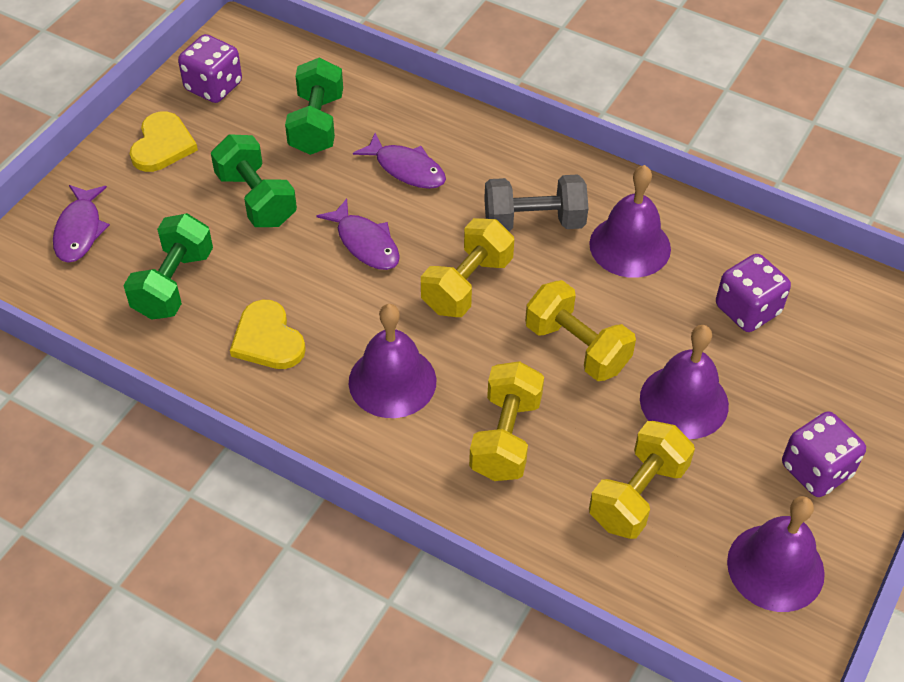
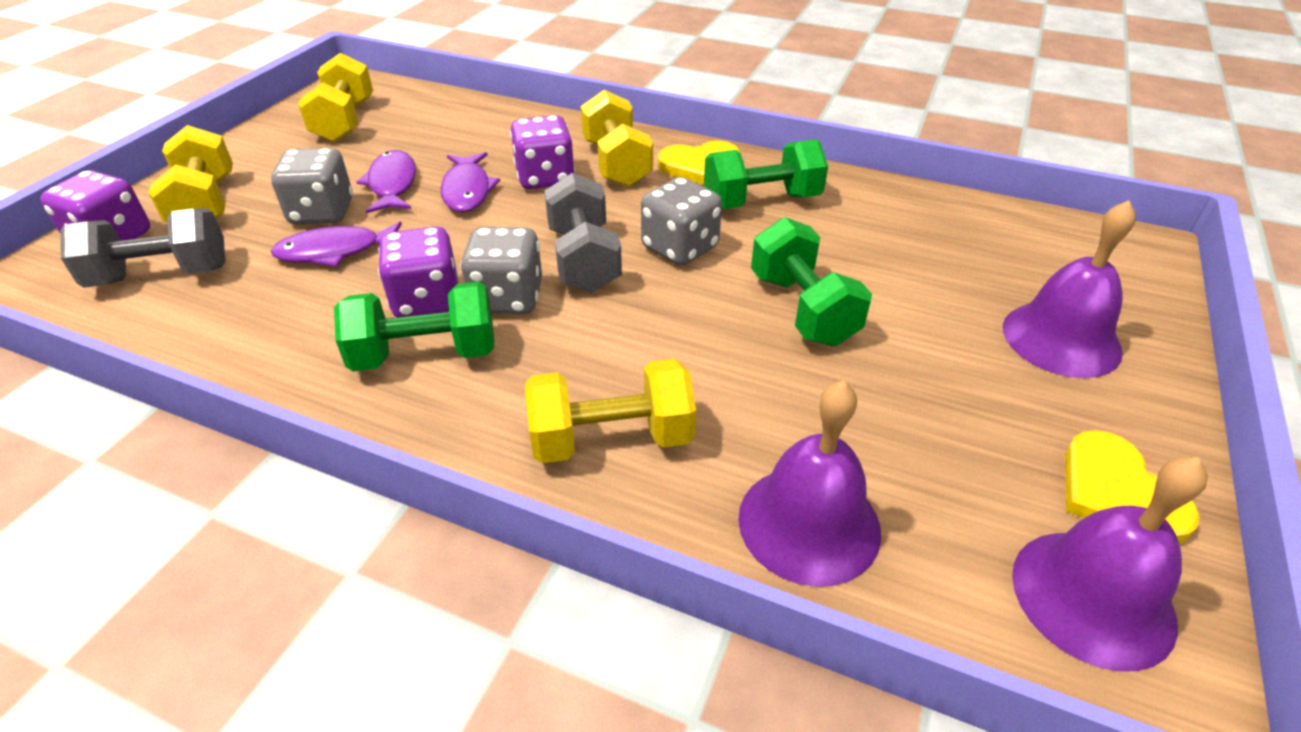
grey dice: 0 -> 3
grey dumbbell: 1 -> 2
purple bell: 4 -> 3

